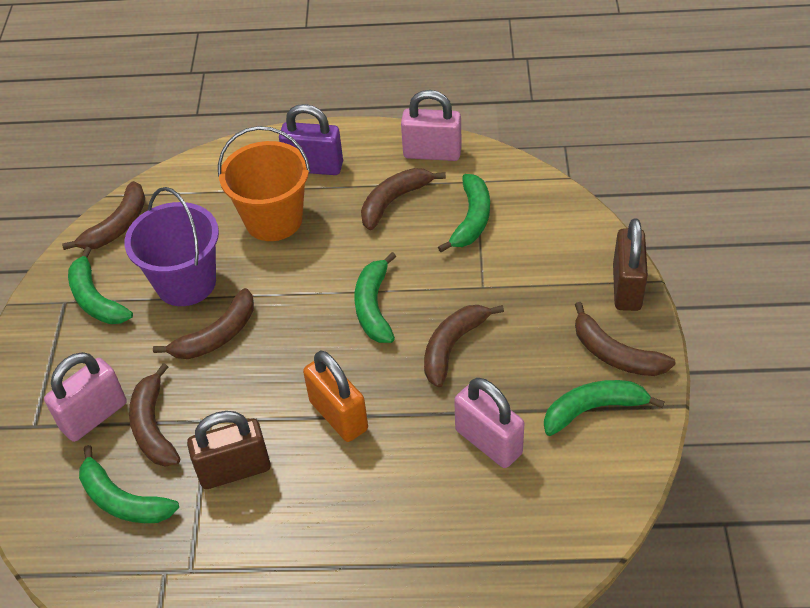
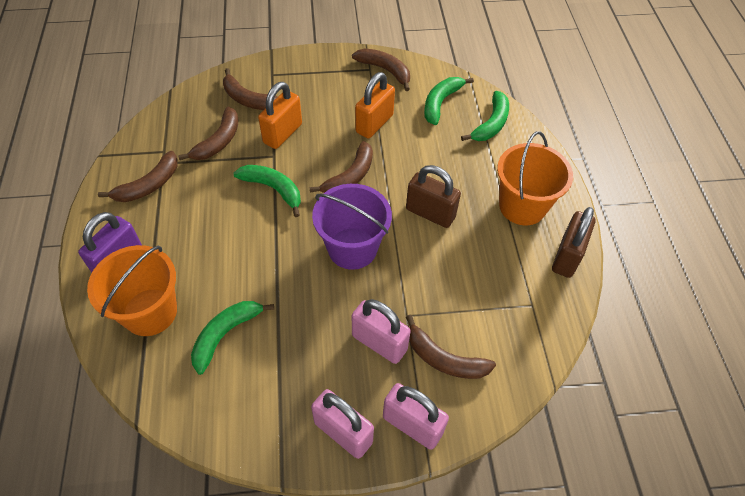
green banana: 5 -> 4
orange bucket: 1 -> 2
orange padlock: 1 -> 2

